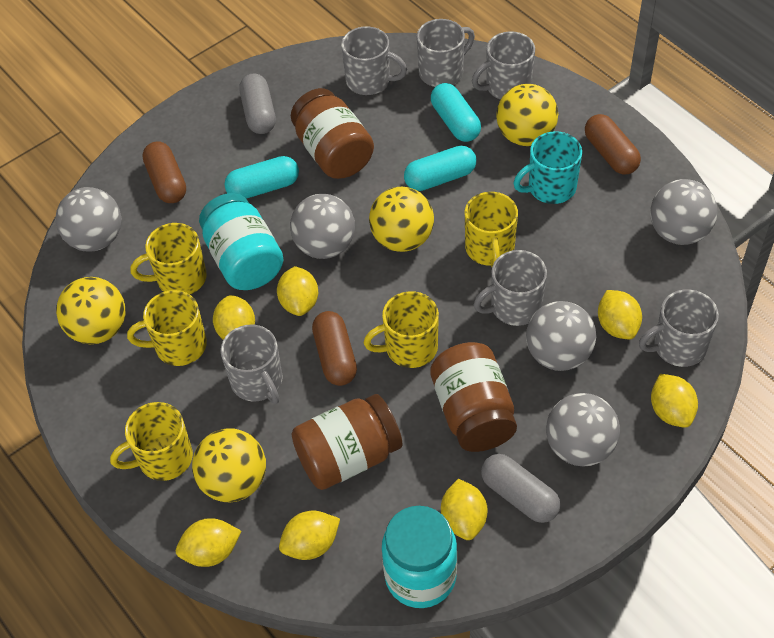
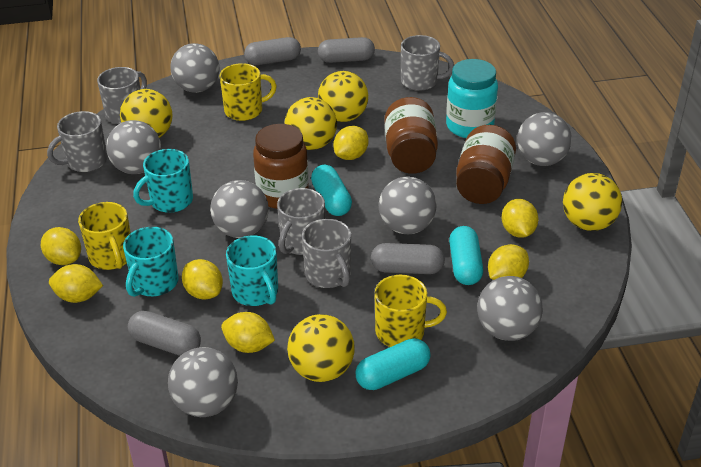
brown capsule: 3 -> 0
grey ball: 5 -> 7
grey capsule: 2 -> 4
grey mug: 6 -> 5
turquoise jar: 2 -> 1
turquoise mug: 1 -> 3
yellow ball: 4 -> 5
yellow mug: 5 -> 3

